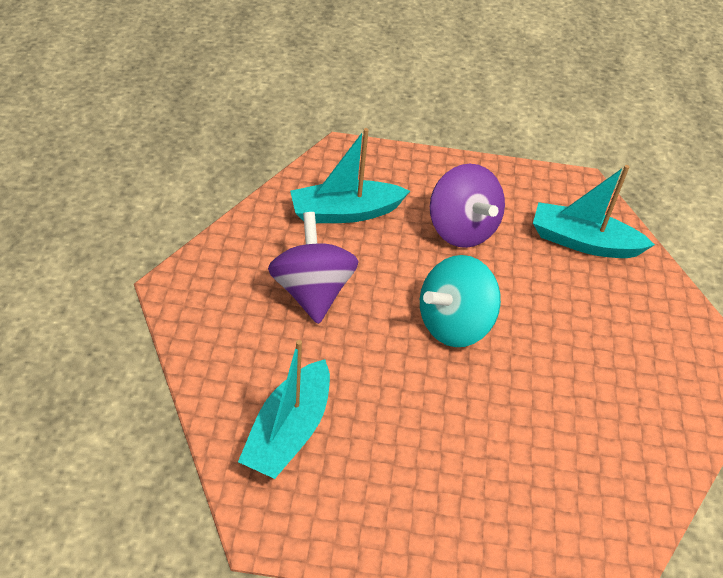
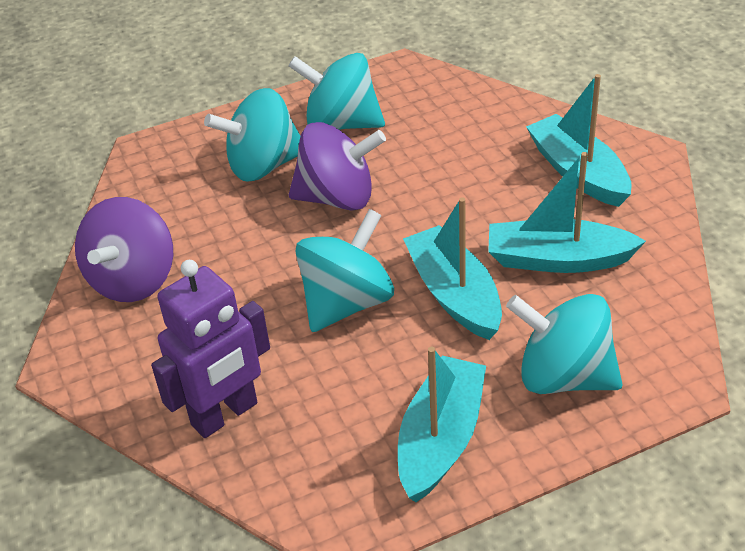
purple robot: 0 -> 1
turquoise boat: 3 -> 4
turquoise spinning top: 1 -> 4

